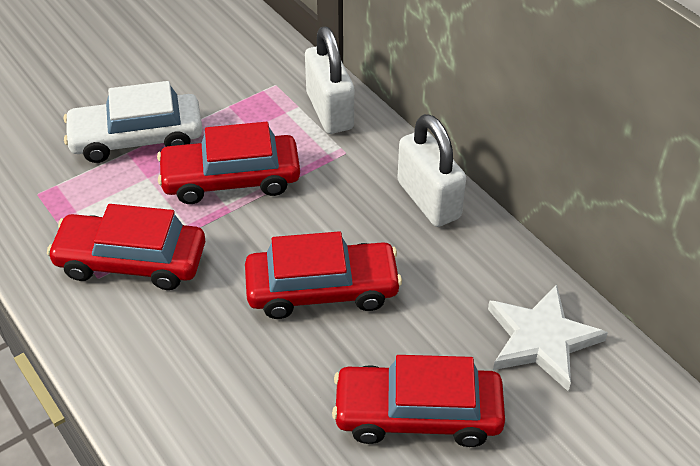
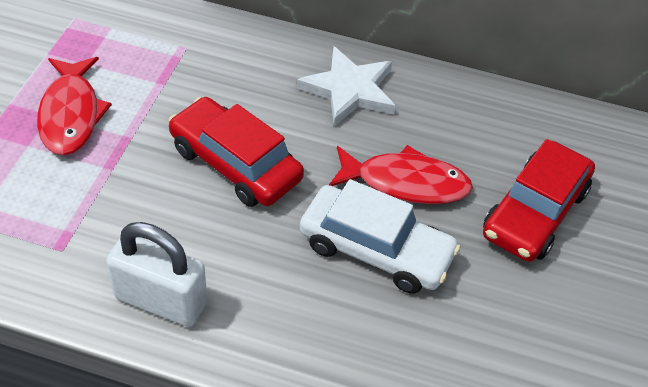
red car: 4 -> 2
red fish: 0 -> 2
white padlock: 2 -> 1

